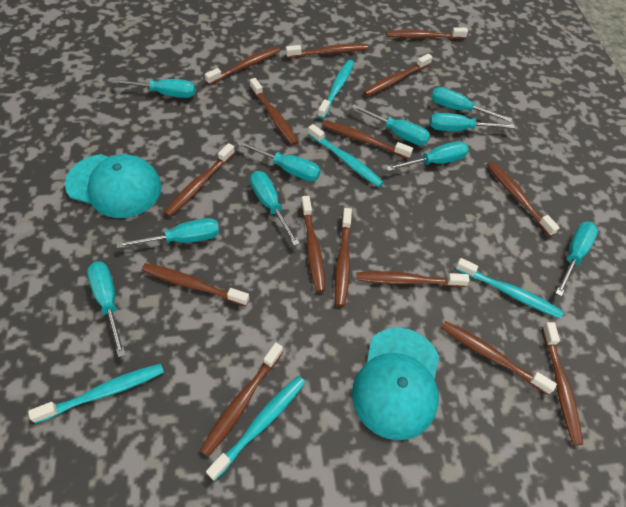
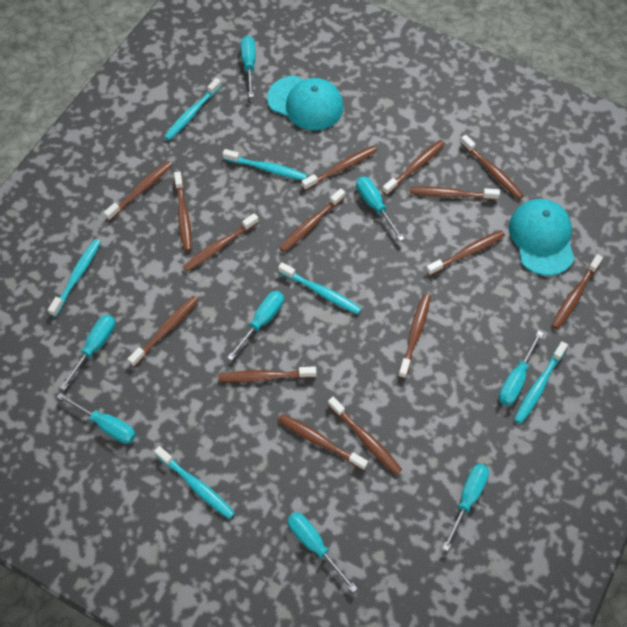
turquoise screwdriver: 10 -> 8
turquoise toothbrush: 5 -> 6

